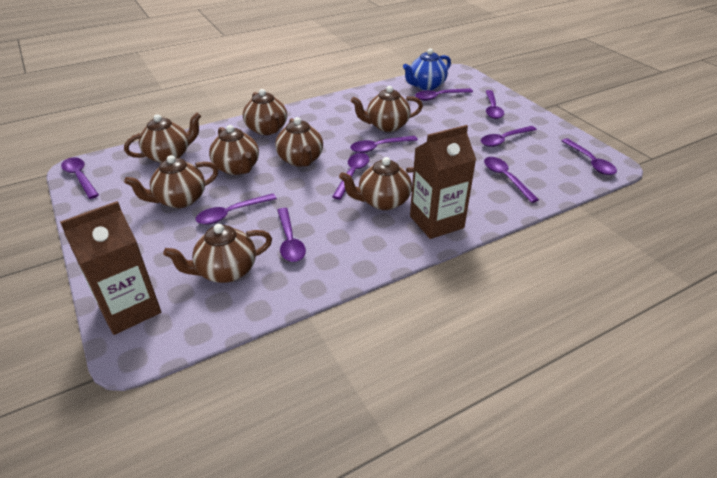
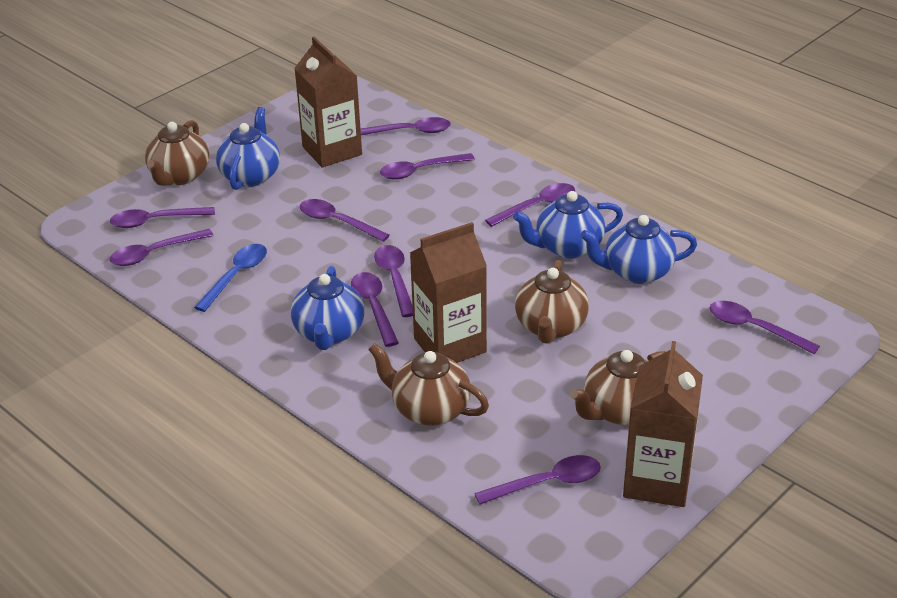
blue spoon: 0 -> 1
blue teapot: 1 -> 4
brown carton: 2 -> 3
brown teapot: 8 -> 4

